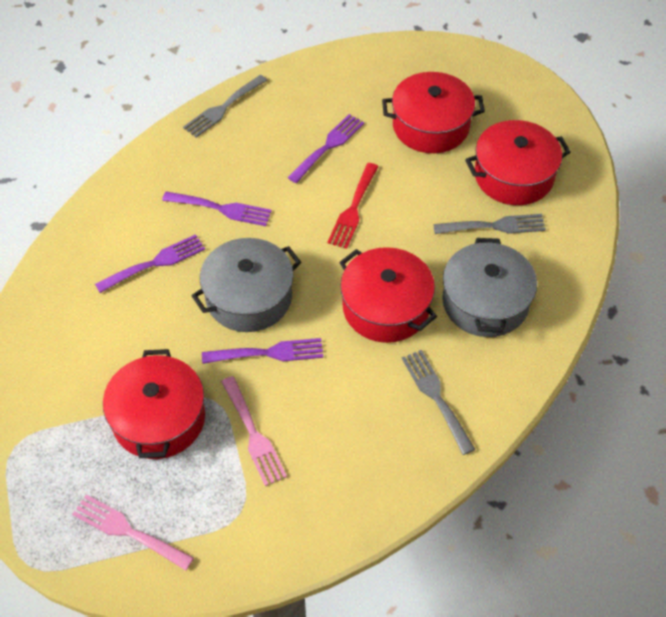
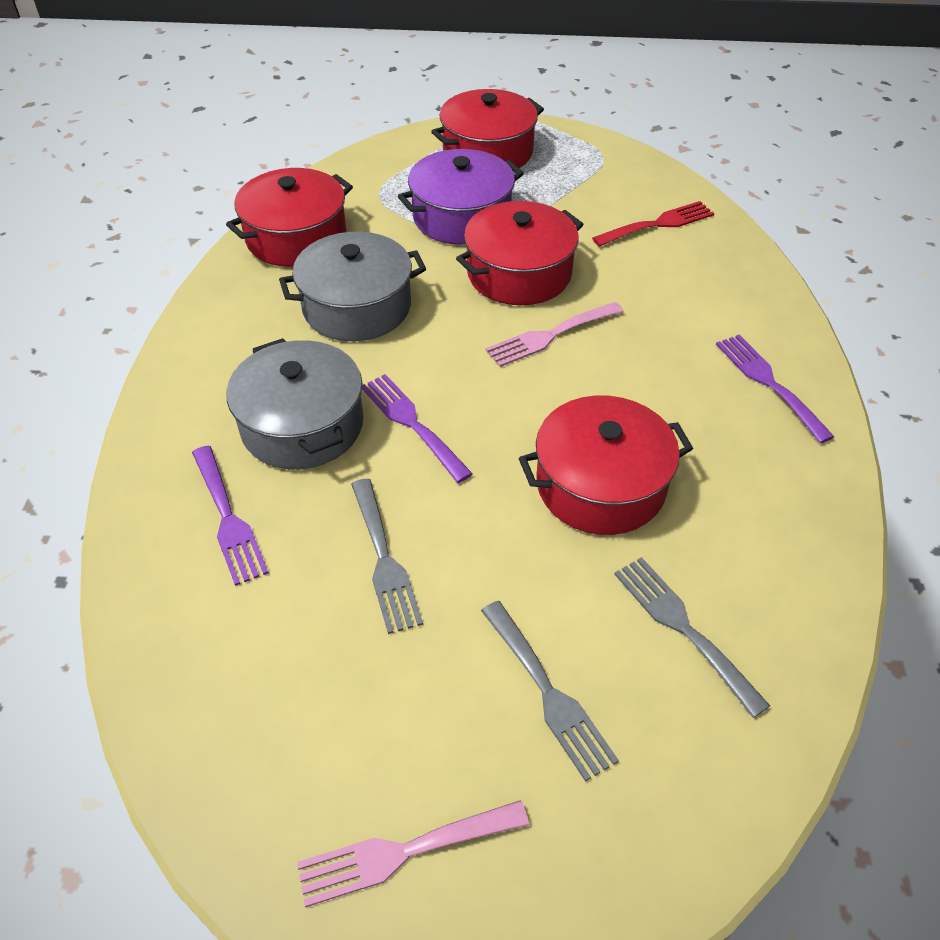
purple fork: 4 -> 3
purple pot: 0 -> 1

